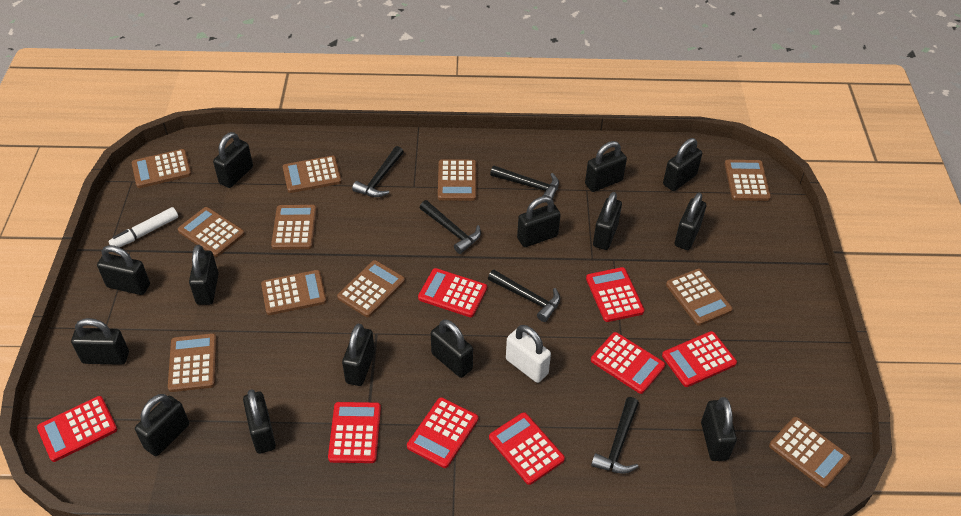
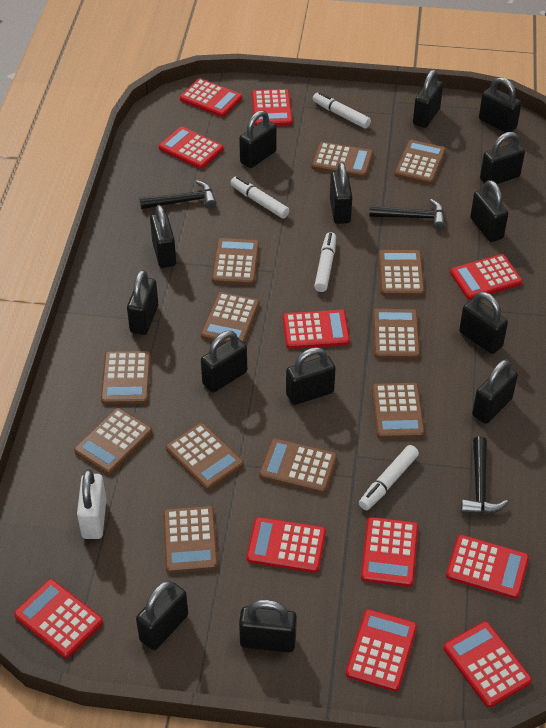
black hammer: 5 -> 3
brown calculator: 11 -> 12
red calculator: 8 -> 11
white marker: 1 -> 4

